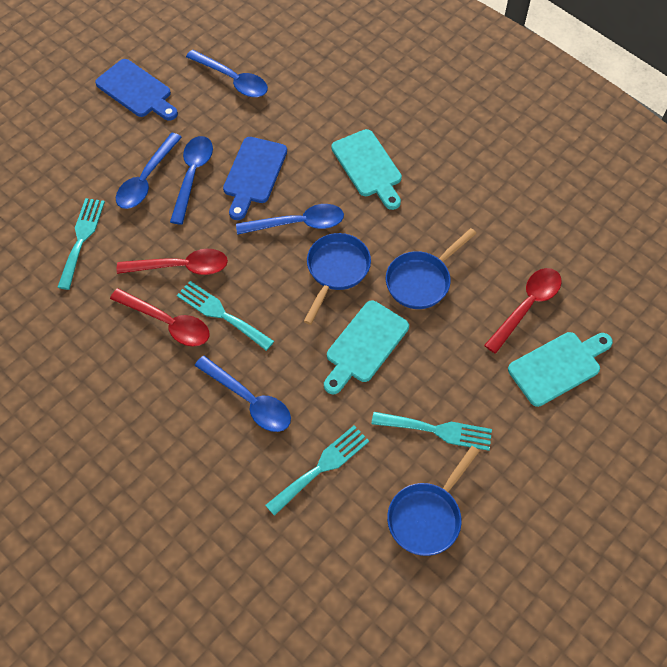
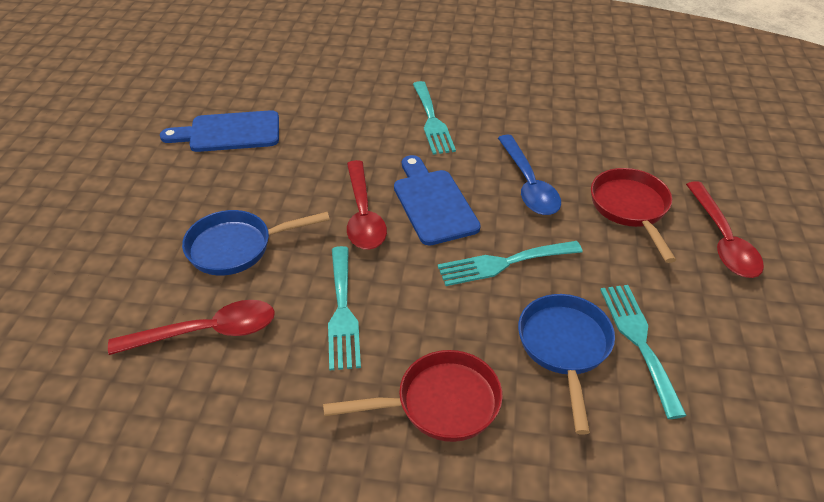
blue pan: 3 -> 2
blue spoon: 5 -> 1
red pan: 0 -> 2
turquoise cutting board: 3 -> 0

